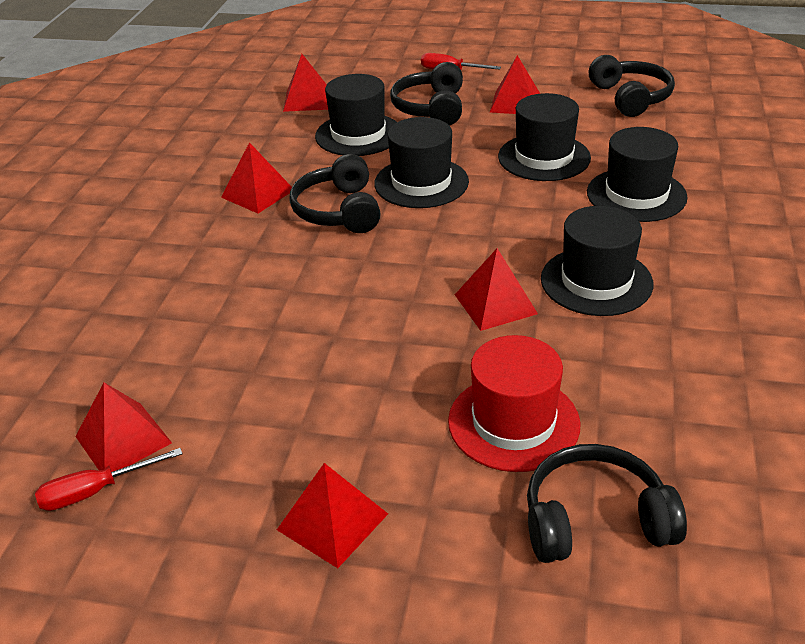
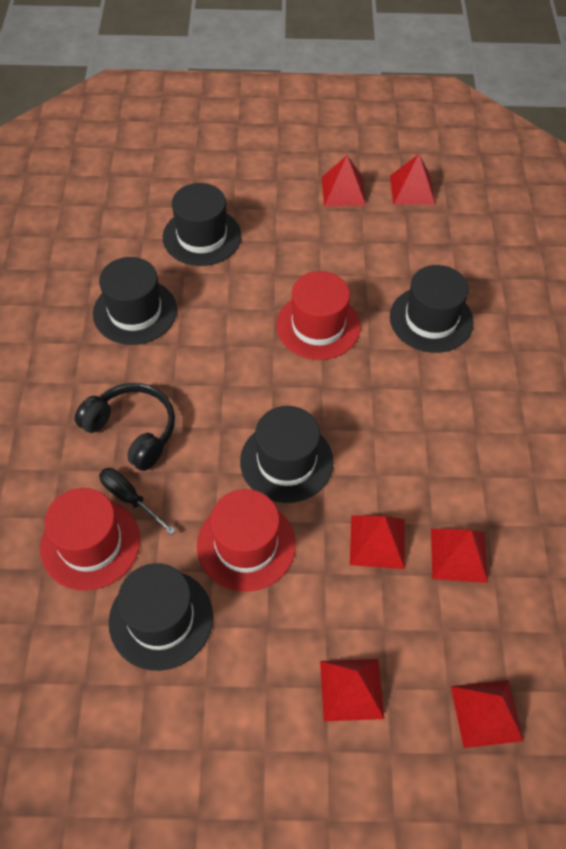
black headphones: 4 -> 1
black screwdriver: 0 -> 1
red hat: 1 -> 3
red screwdriver: 2 -> 0

